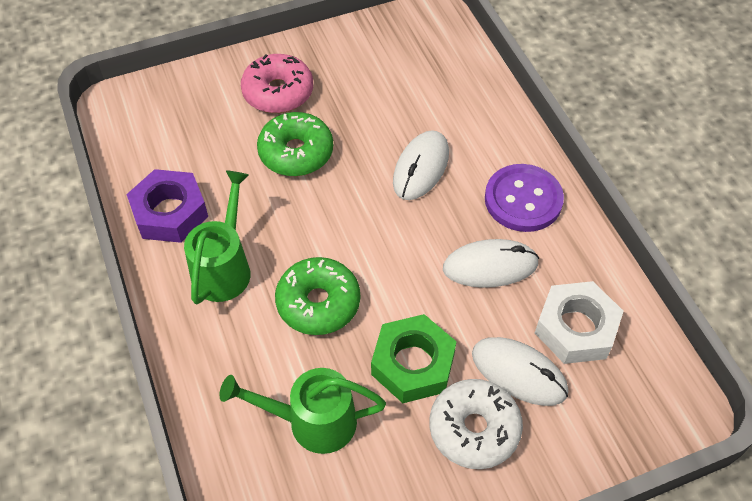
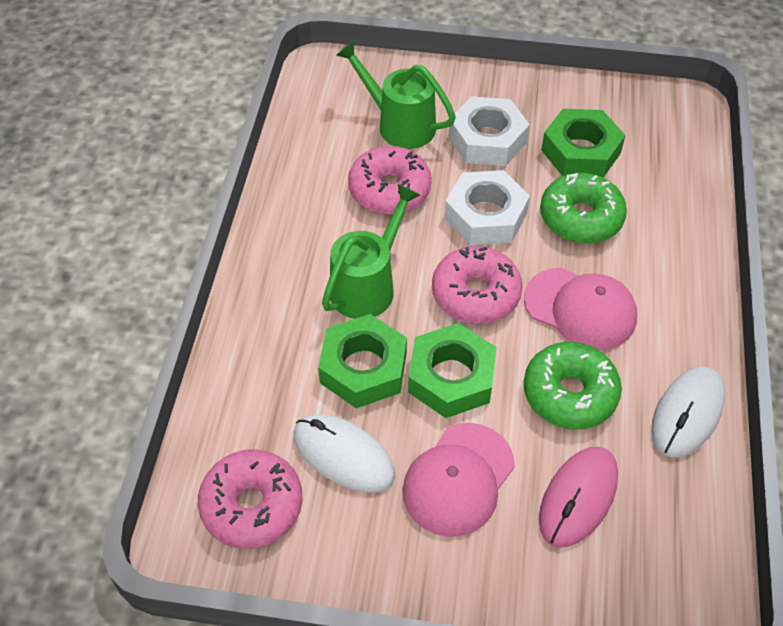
green nut: 1 -> 3
pink cap: 0 -> 2
pink donut: 1 -> 3
pink mouse: 0 -> 1
purple button: 1 -> 0
purple nut: 1 -> 0
white donut: 1 -> 0
white mouse: 3 -> 2
white nut: 1 -> 2

